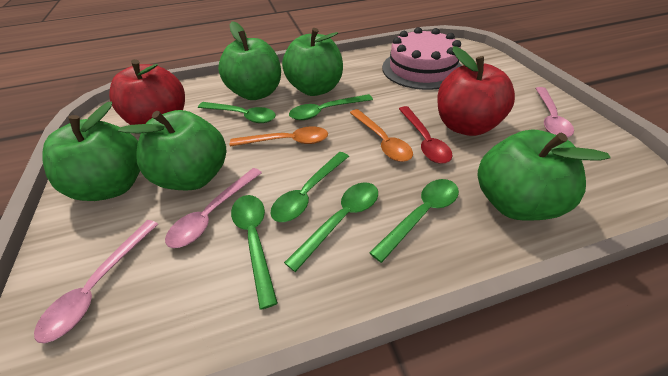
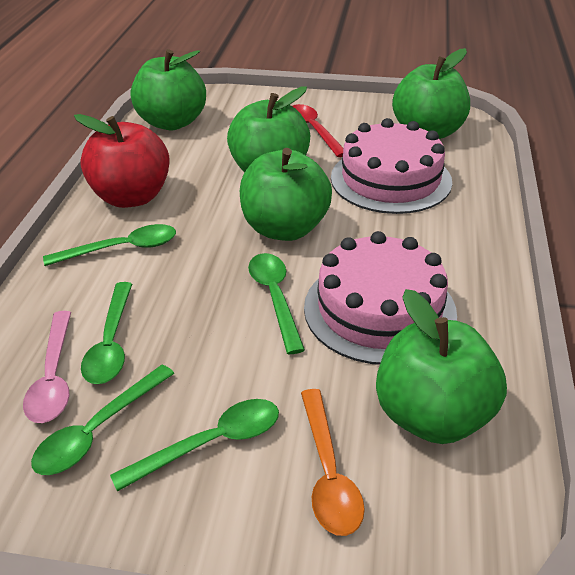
green spoon: 6 -> 5
orange spoon: 2 -> 1
pink cake: 1 -> 2
pink spoon: 3 -> 1
red apple: 2 -> 1

